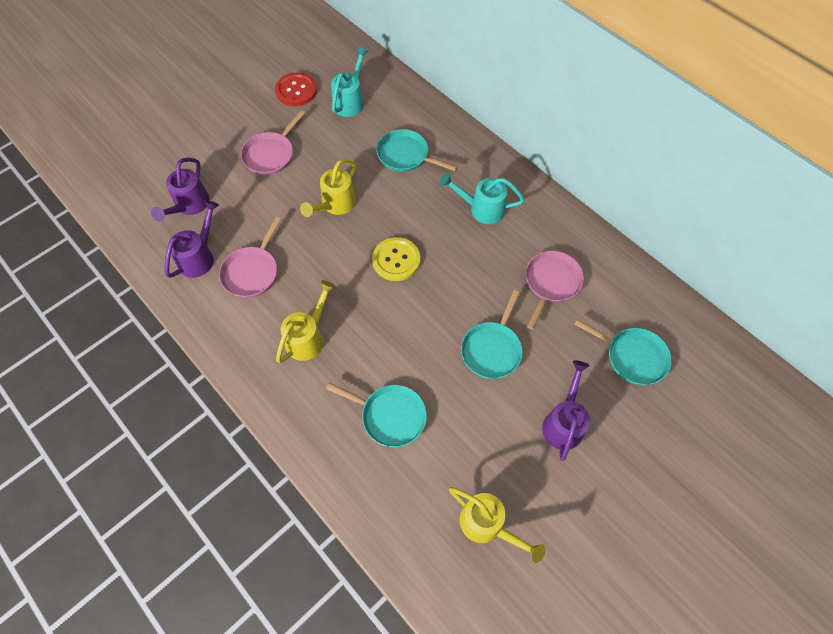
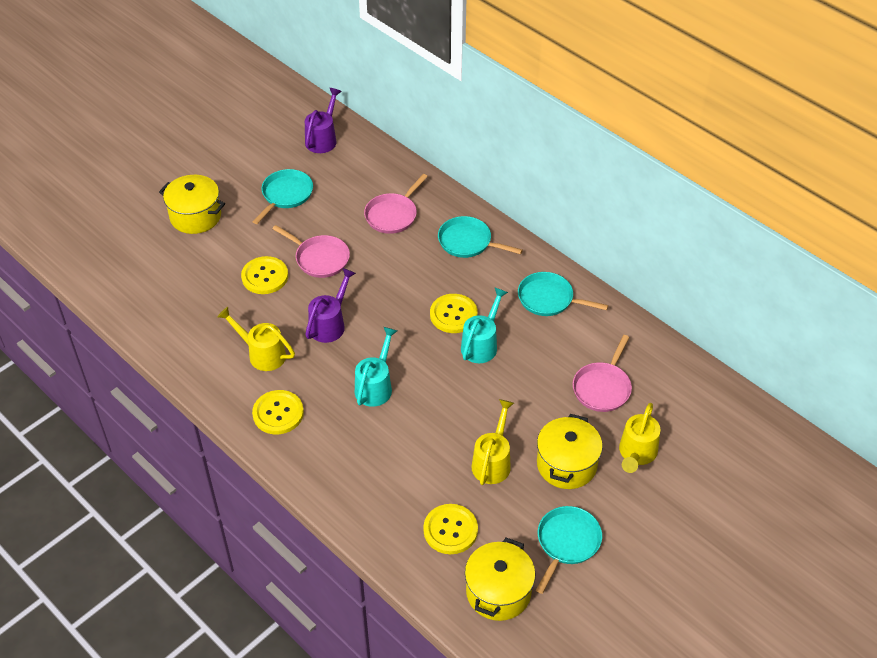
purple watering can: 3 -> 2
red button: 1 -> 0
yellow button: 1 -> 4
yellow pot: 0 -> 3

